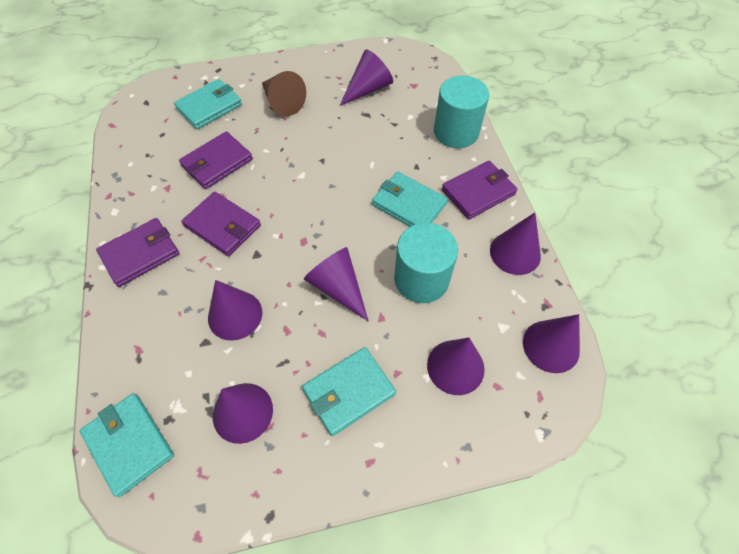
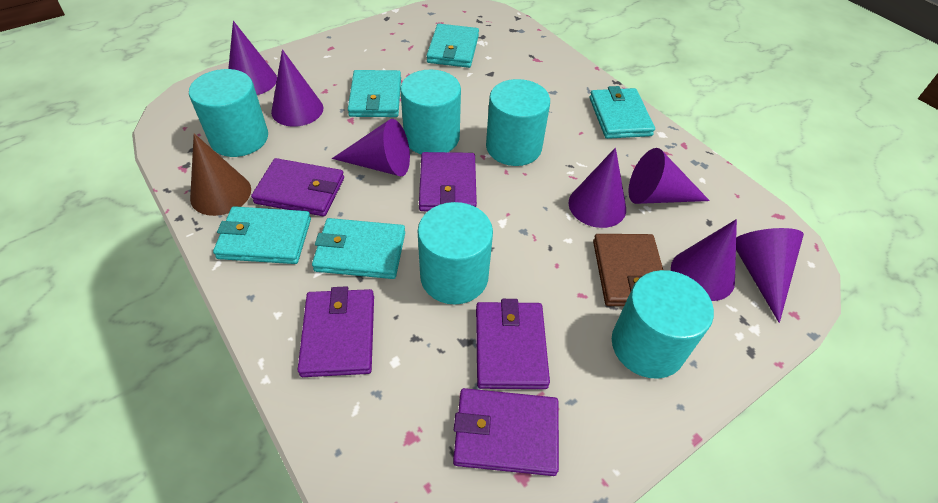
brown wallet: 0 -> 1
purple wallet: 4 -> 5
turquoise cylinder: 2 -> 5
turquoise wallet: 4 -> 5

